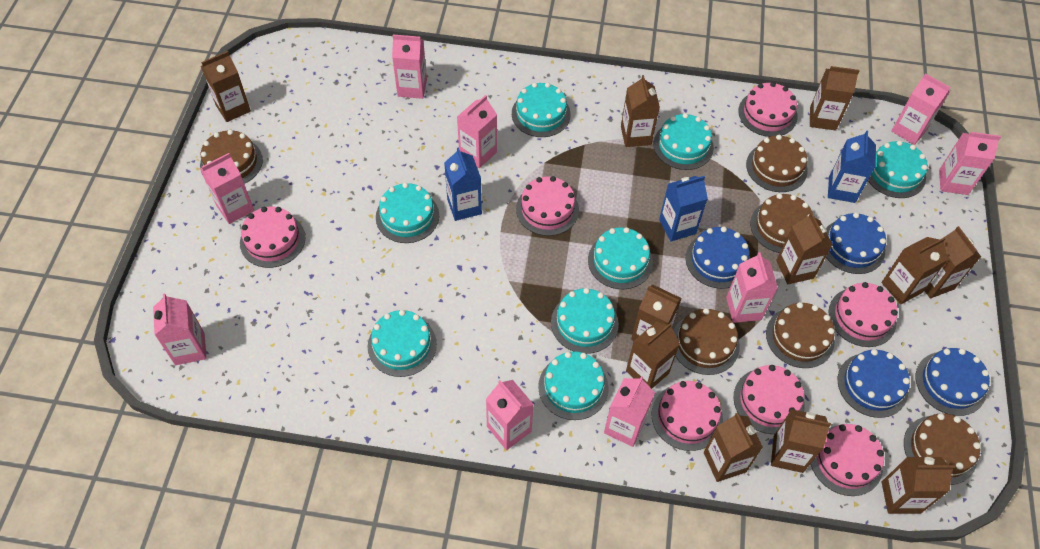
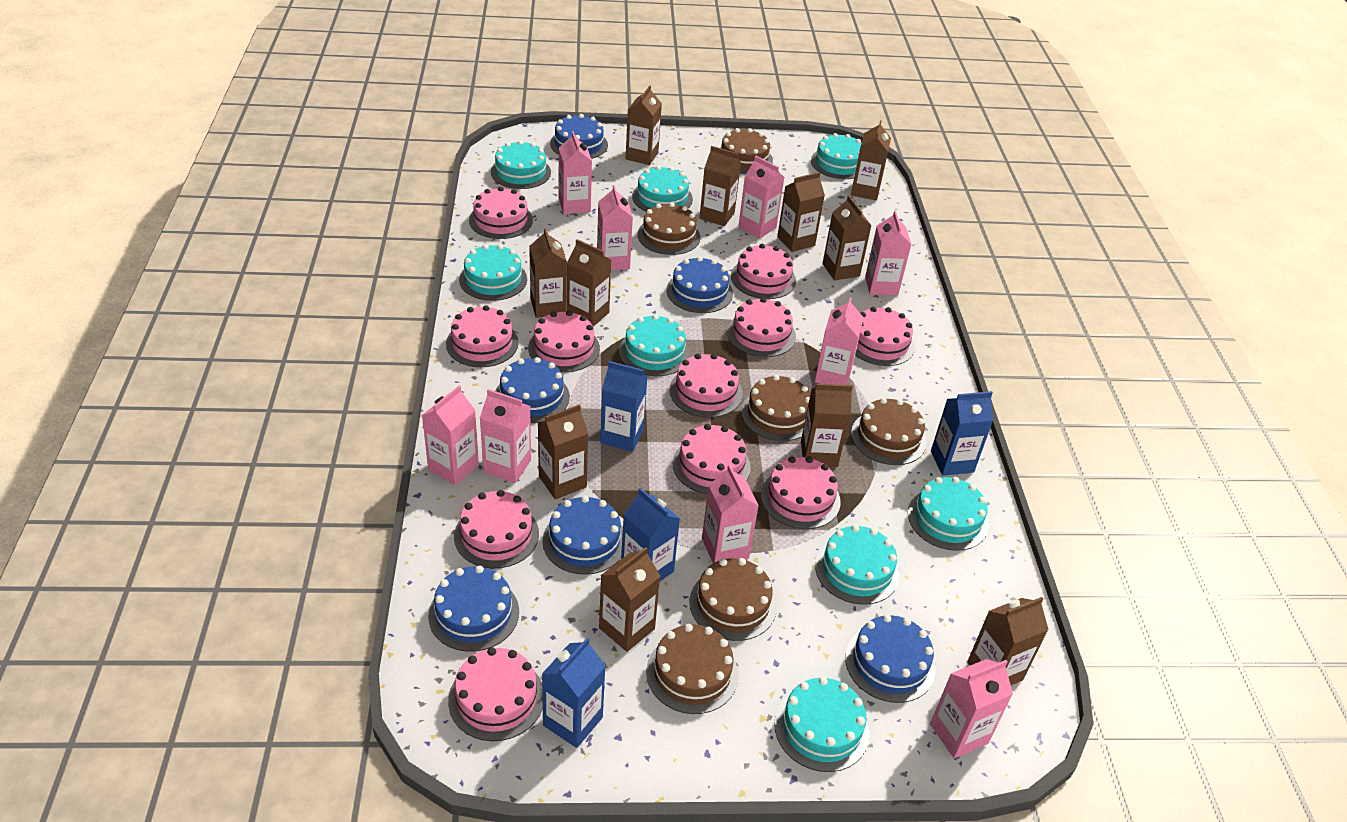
blue cake: 4 -> 6
blue carton: 3 -> 4
pink cake: 7 -> 11

